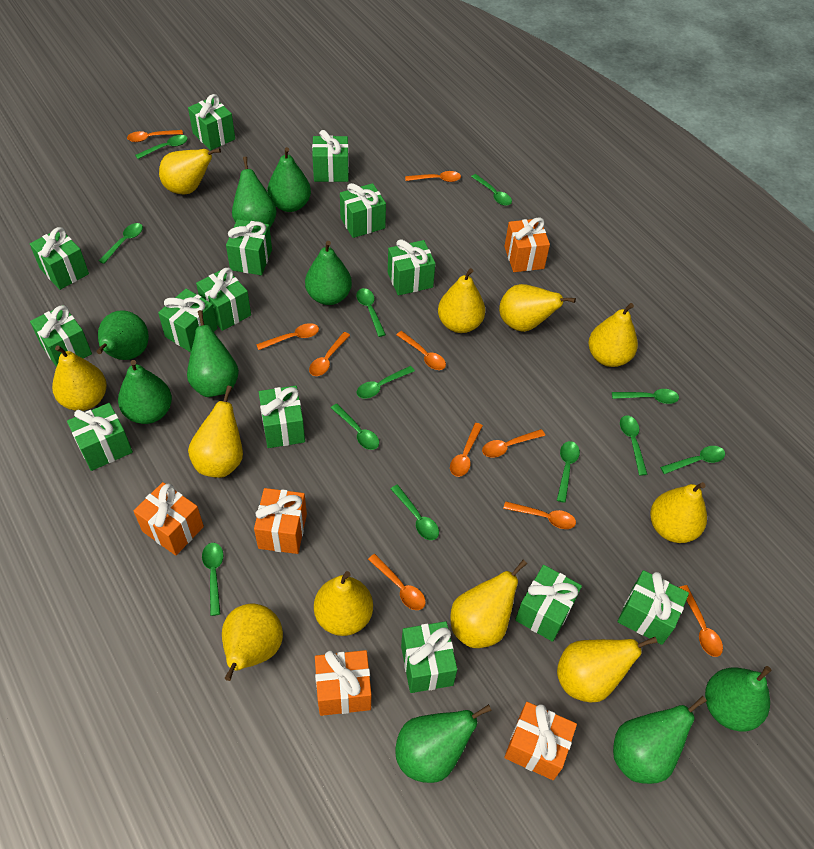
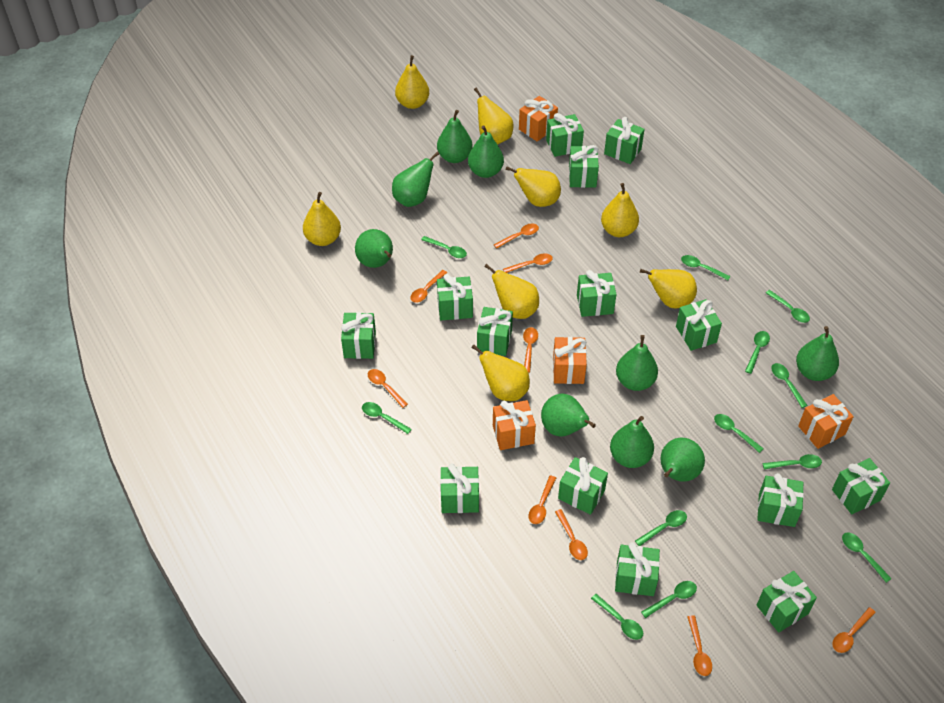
orange gift: 5 -> 4
orange spoon: 10 -> 9
yellow pear: 11 -> 8

